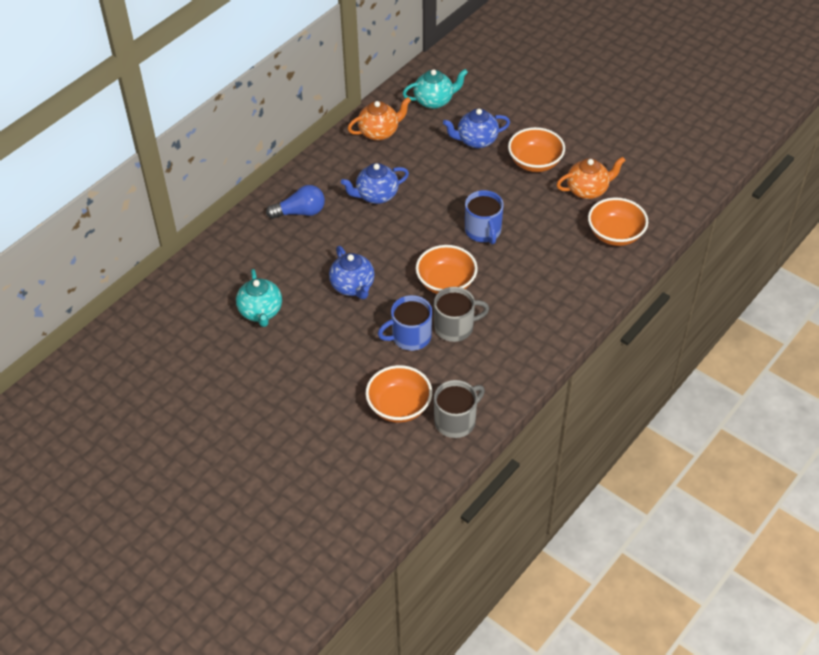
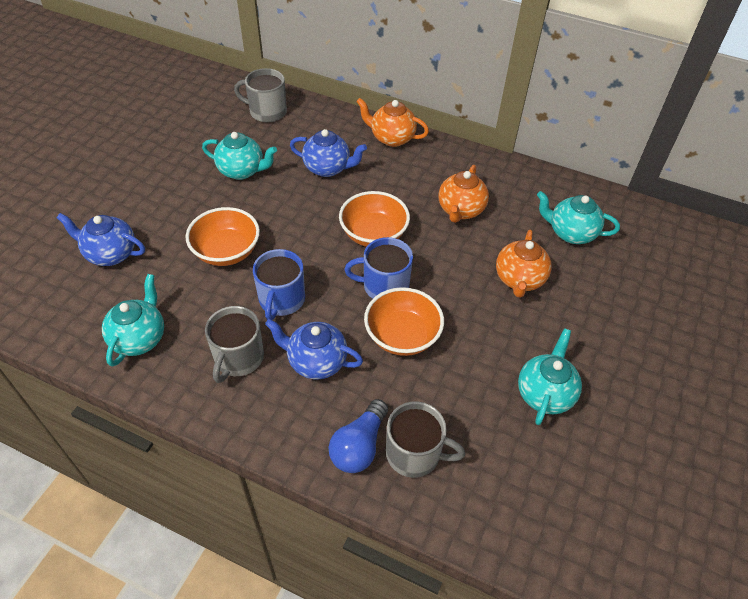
grey mug: 2 -> 3
orange bowl: 4 -> 3
orange teapot: 2 -> 3
turquoise teapot: 2 -> 4

